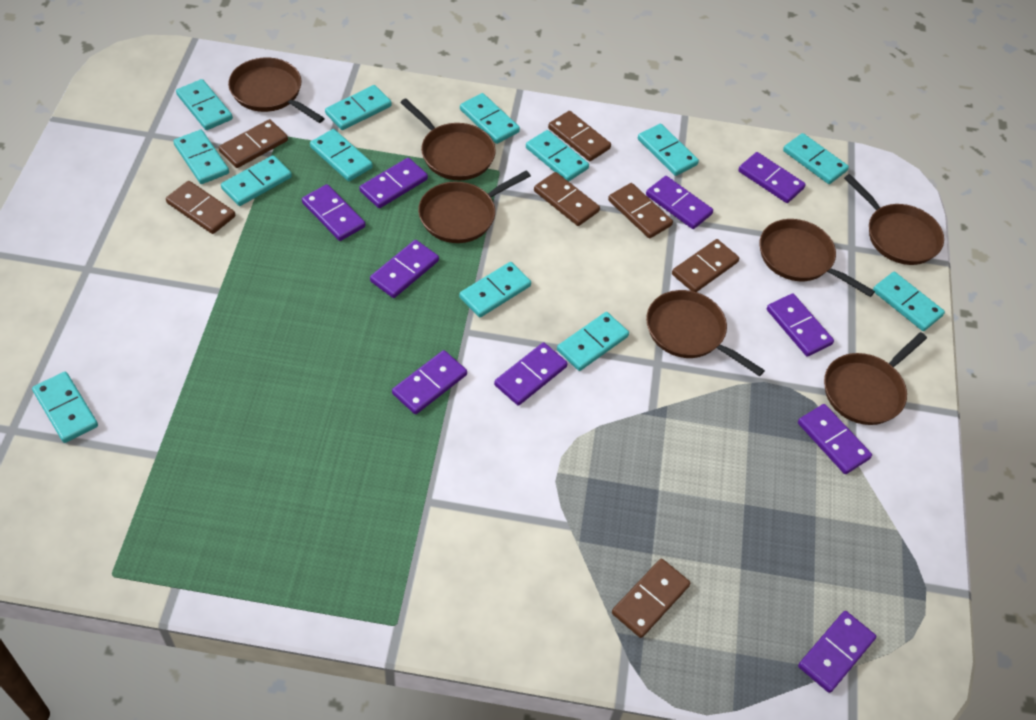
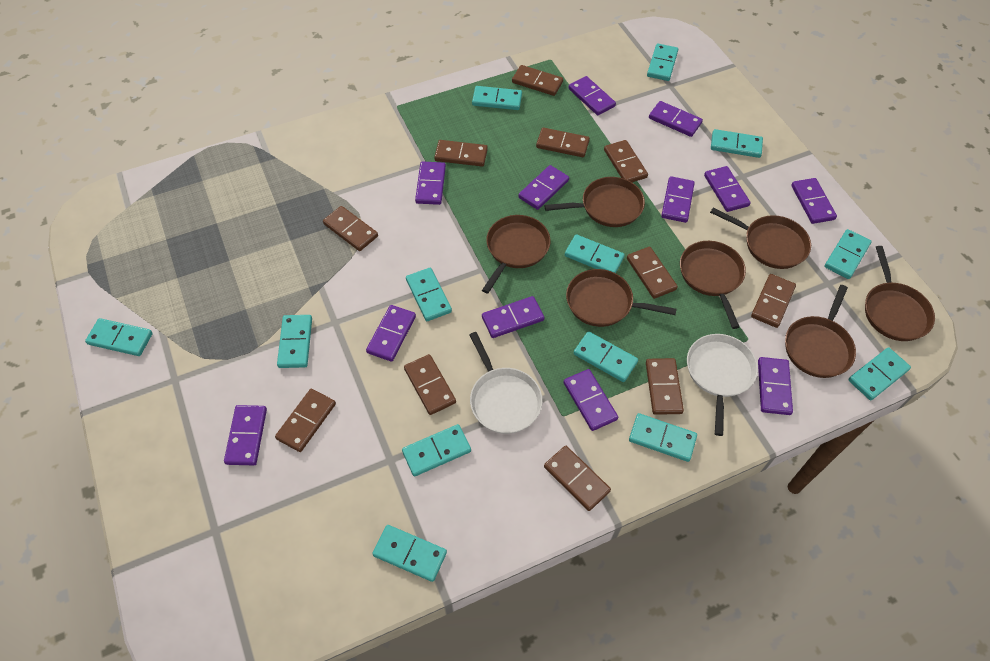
brown domino: 7 -> 11
purple domino: 10 -> 12
white pan: 0 -> 2

